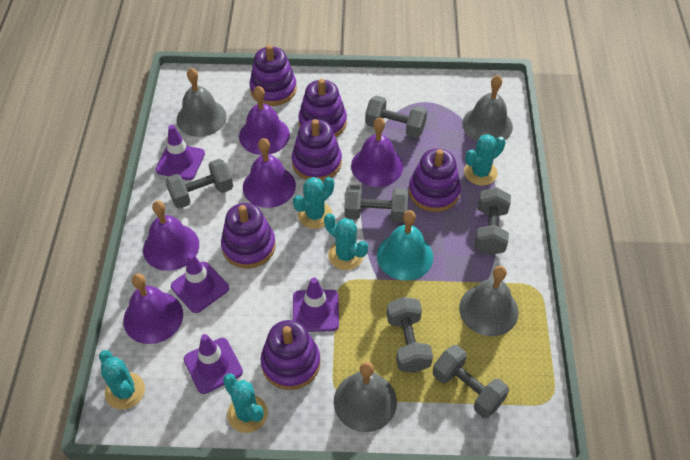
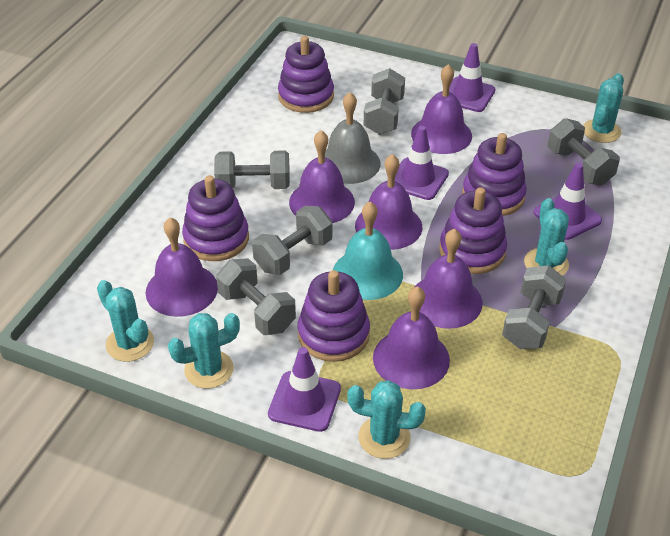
grey bell: 4 -> 1
purple bell: 5 -> 6
purple stacking toy: 6 -> 5

